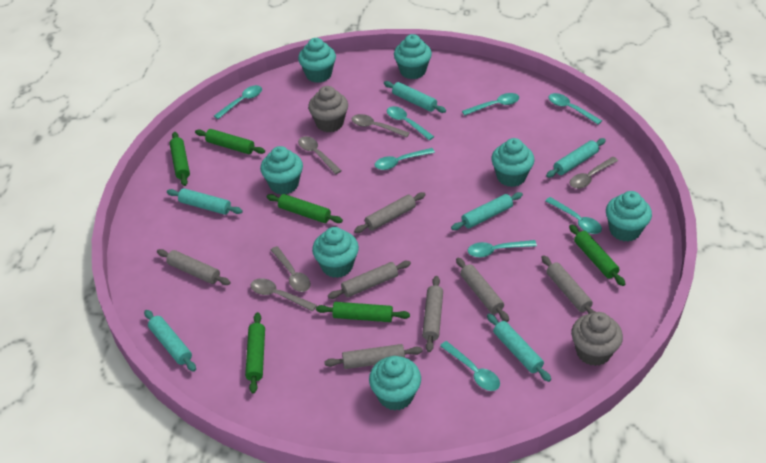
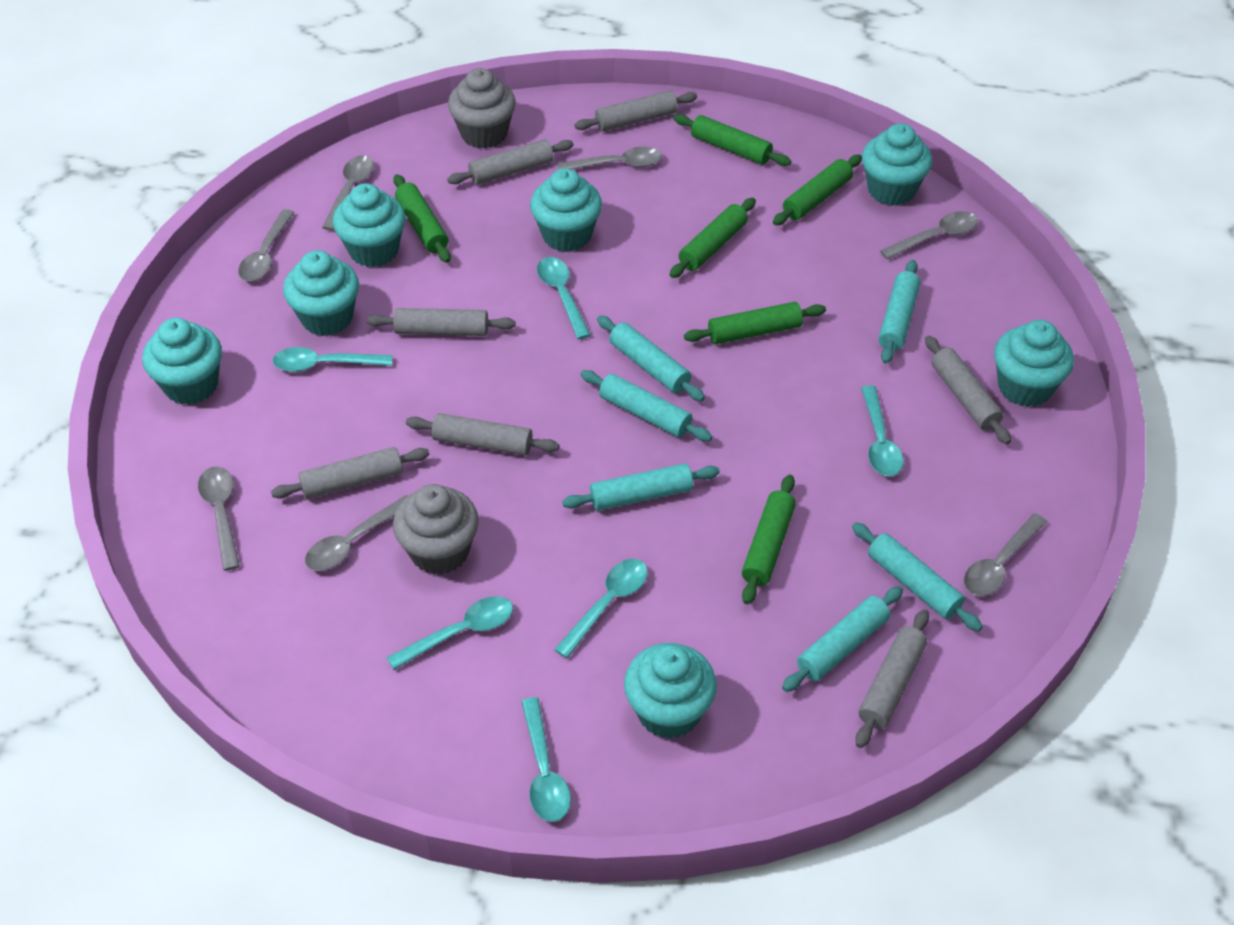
grey spoon: 5 -> 7
turquoise spoon: 8 -> 6

